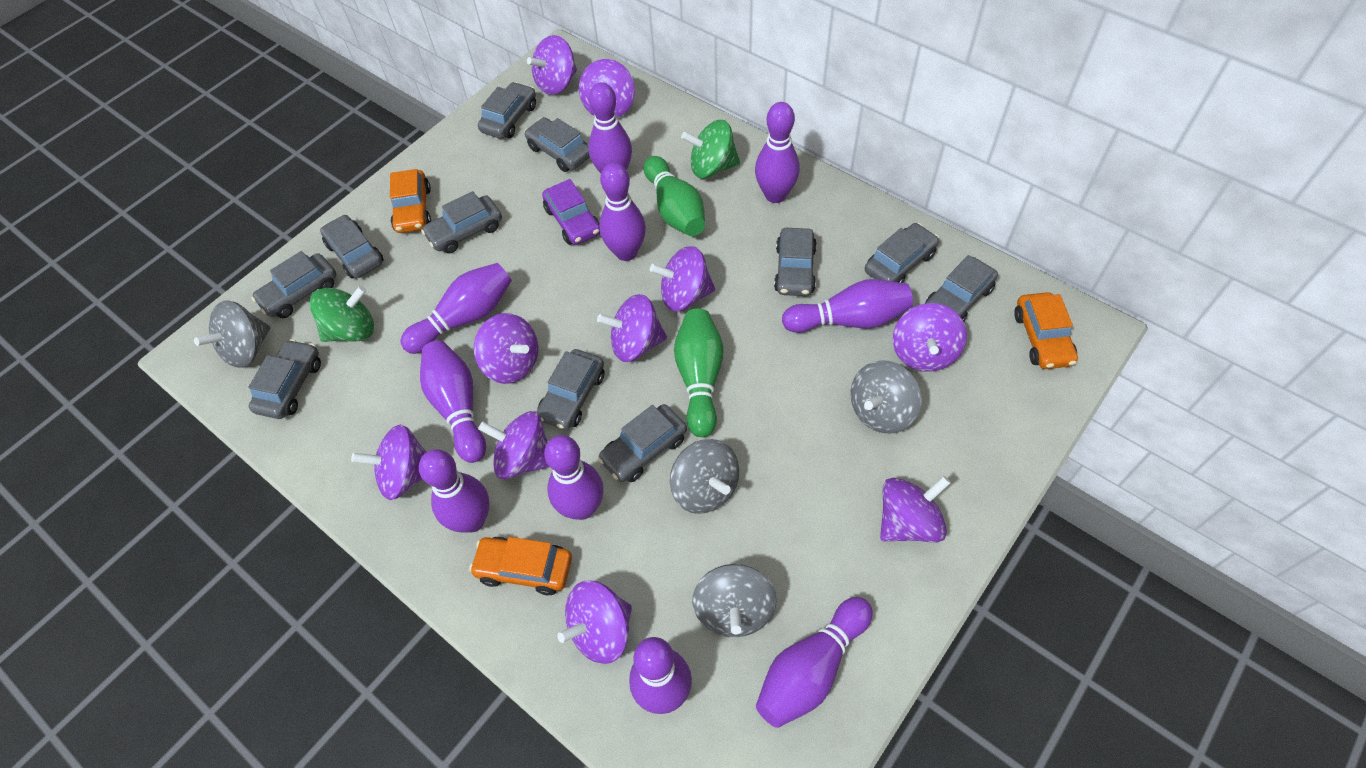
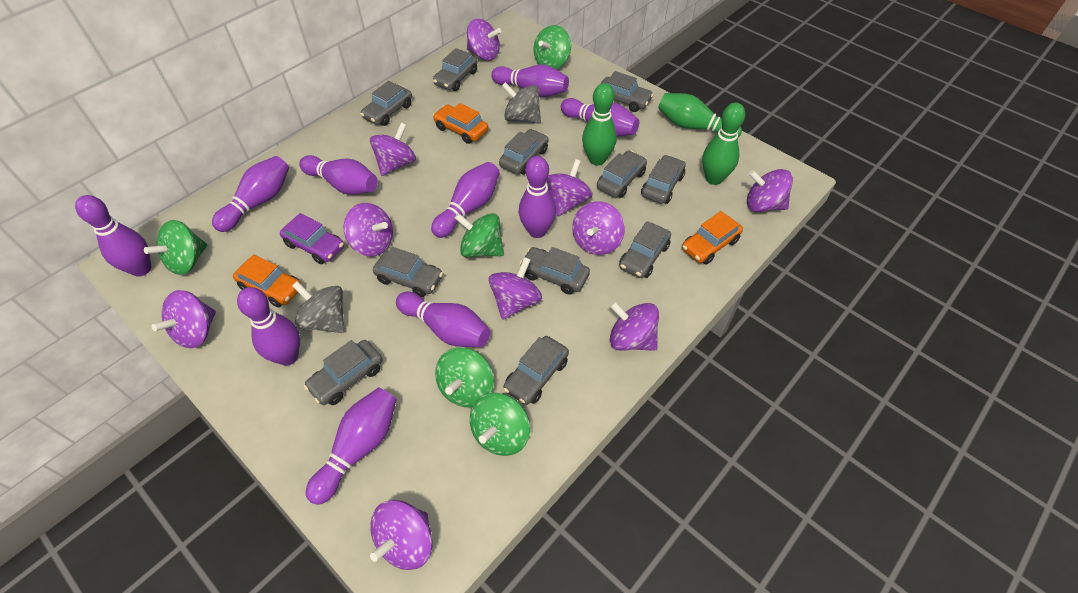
green bowling pin: 2 -> 3
green spinning top: 2 -> 5
grey spinning top: 4 -> 2

